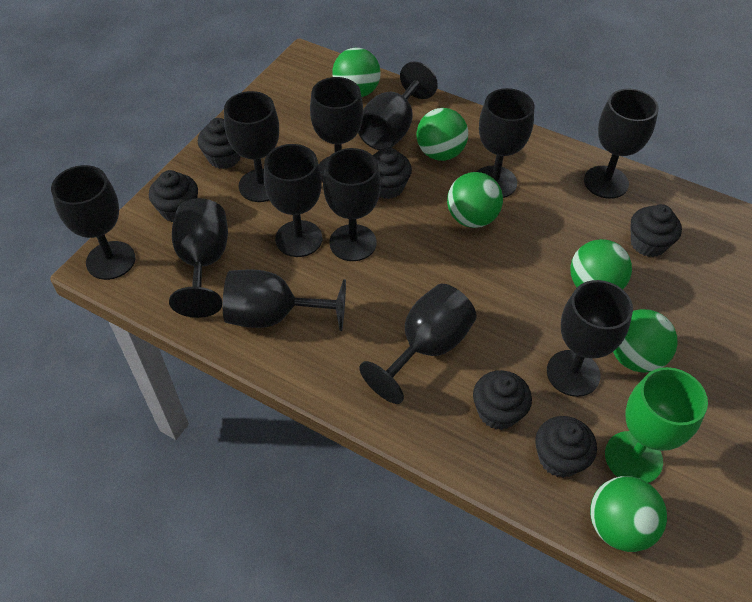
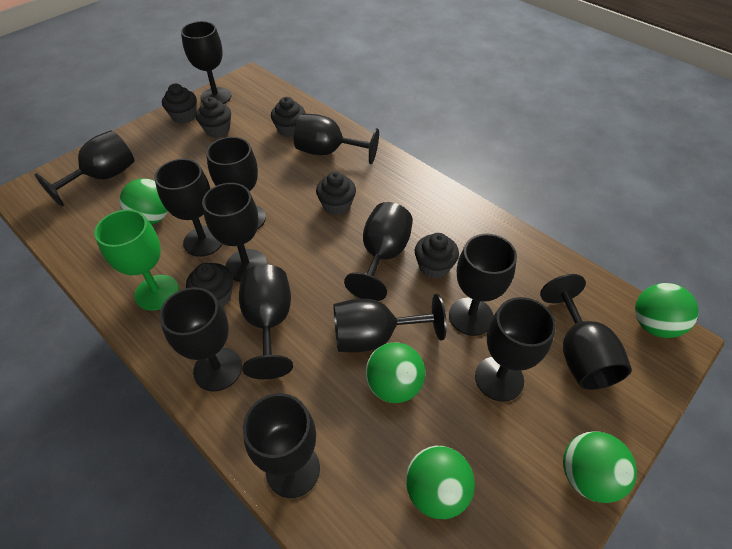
black goblet: 12 -> 14
green ball: 6 -> 5

